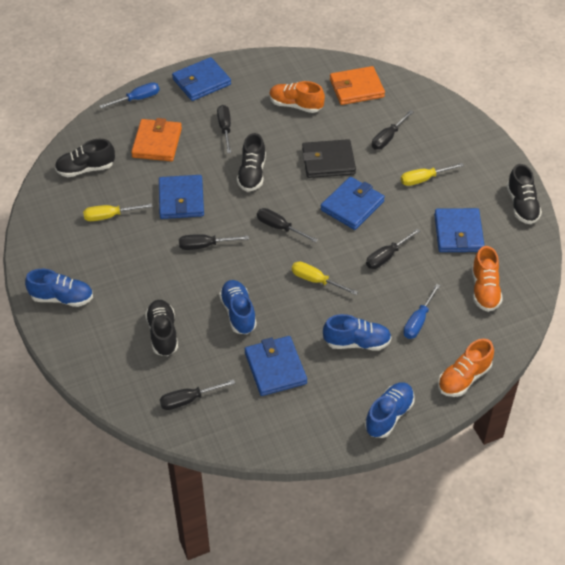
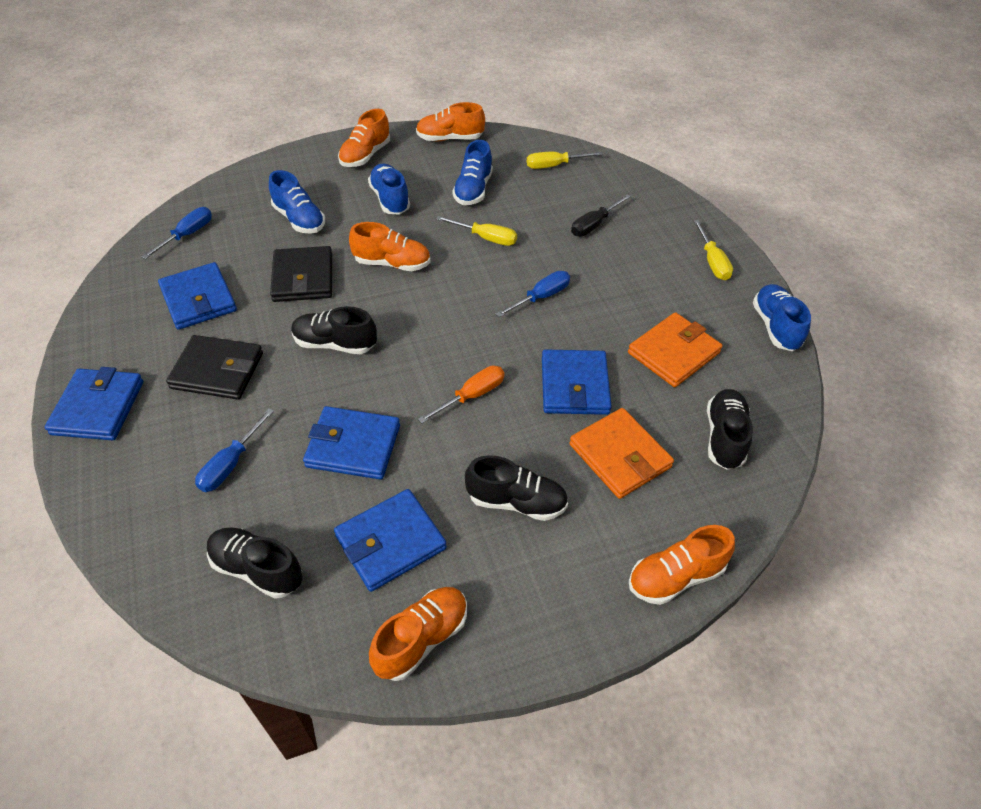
black screwdriver: 6 -> 1
black wallet: 1 -> 2
blue screwdriver: 2 -> 3
orange screwdriver: 0 -> 1
orange shoe: 3 -> 5

